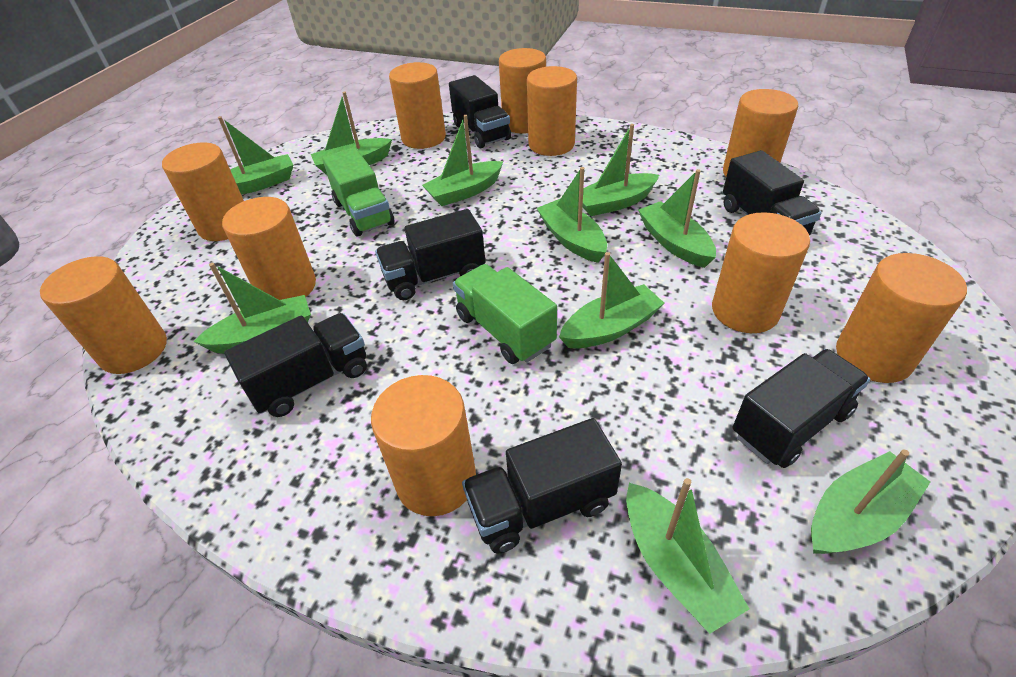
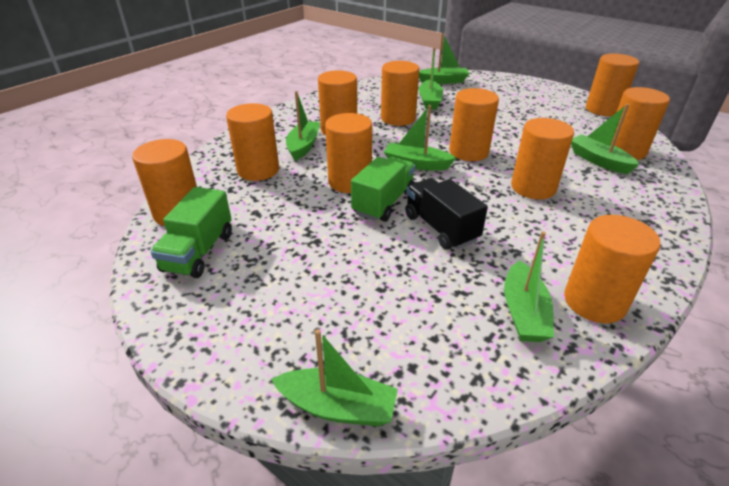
black truck: 6 -> 1
green boat: 10 -> 7

